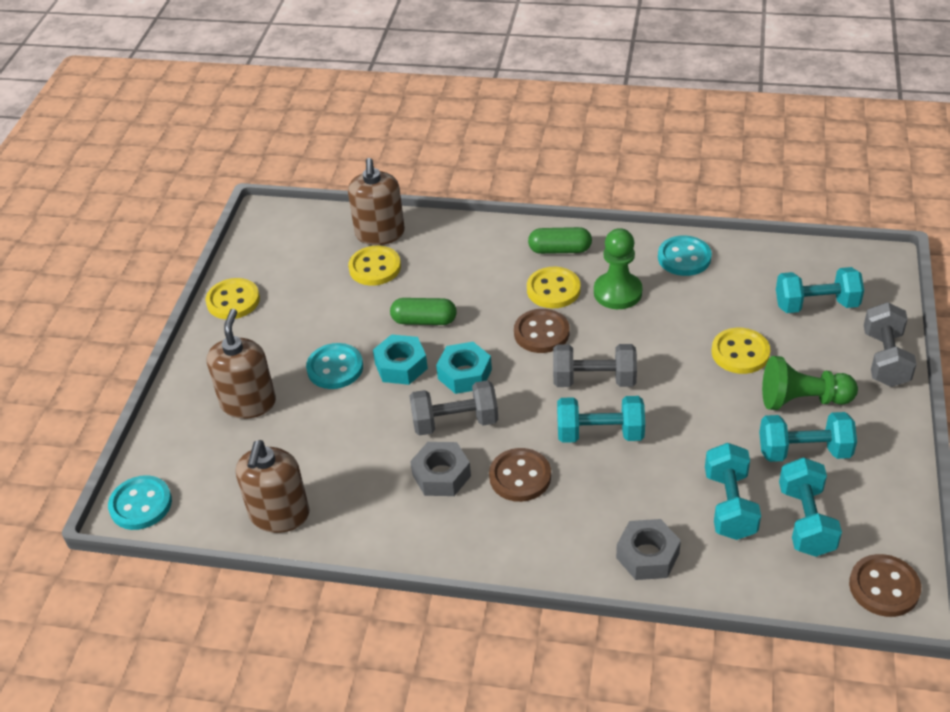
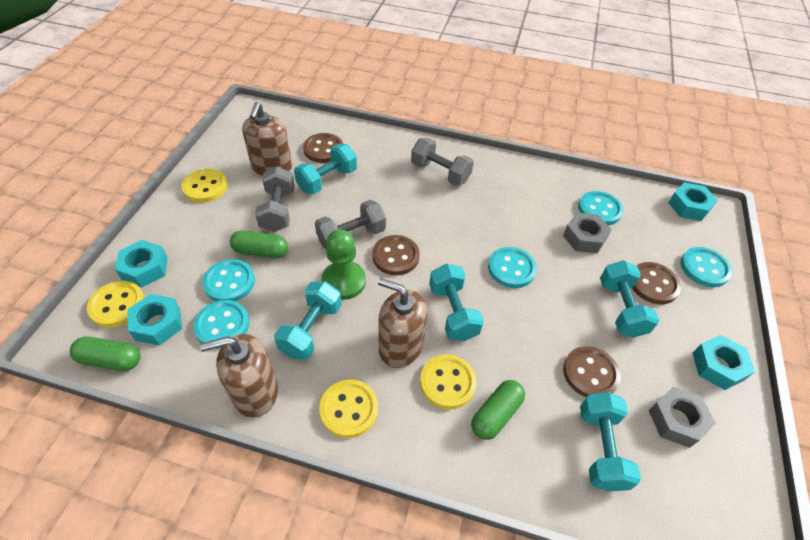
brown button: 3 -> 4
green capsule: 2 -> 3
green pawn: 2 -> 1
turquoise button: 3 -> 5
turquoise nut: 2 -> 4

